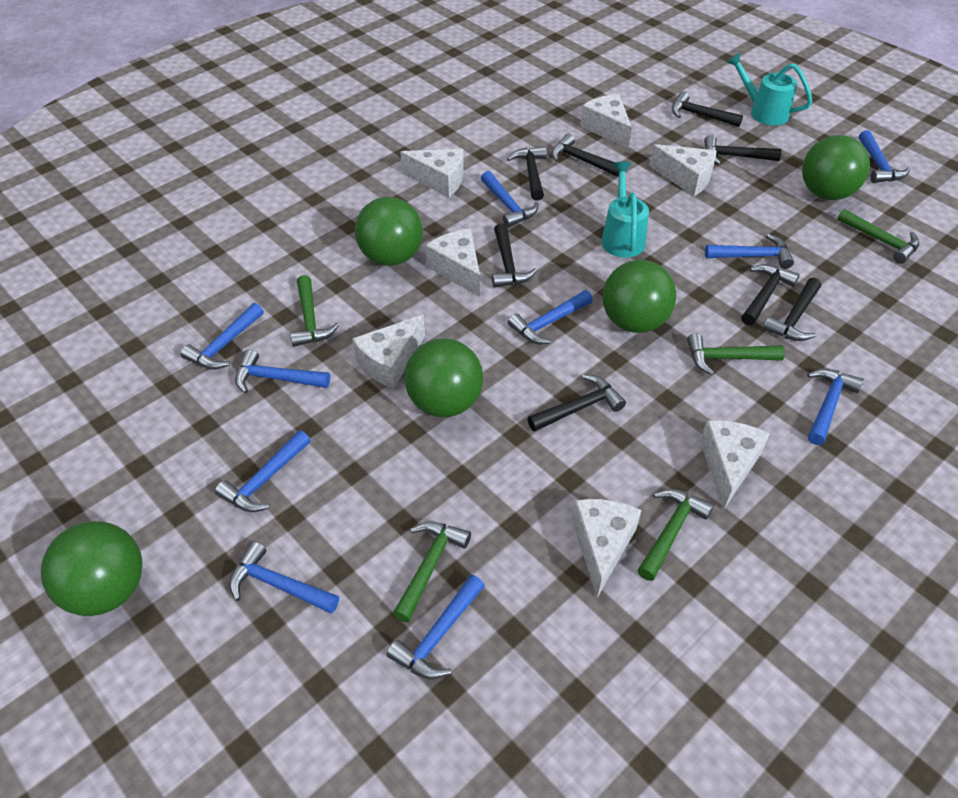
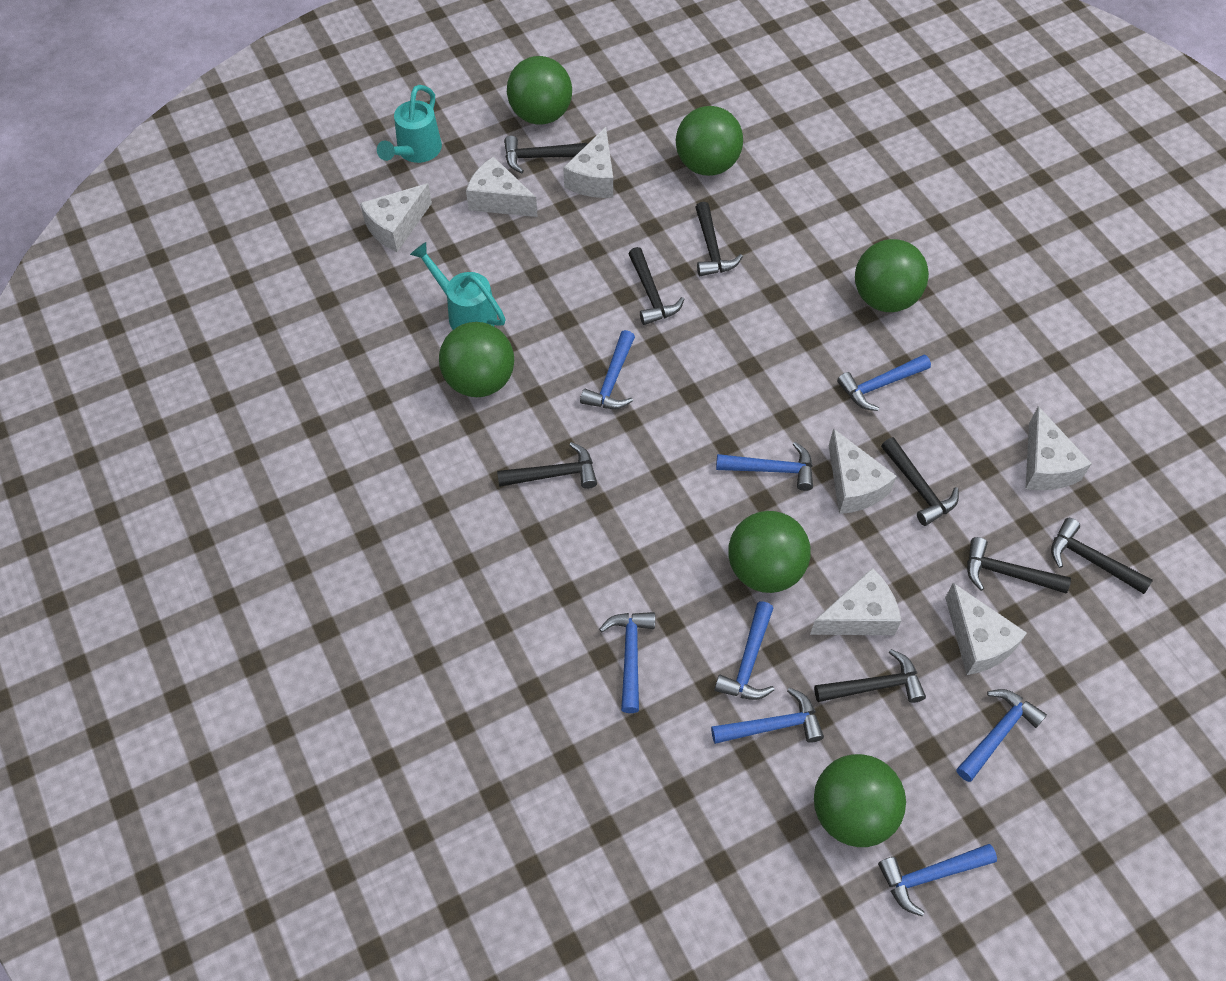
blue hammer: 10 -> 8
green ball: 5 -> 6
green hammer: 5 -> 0

